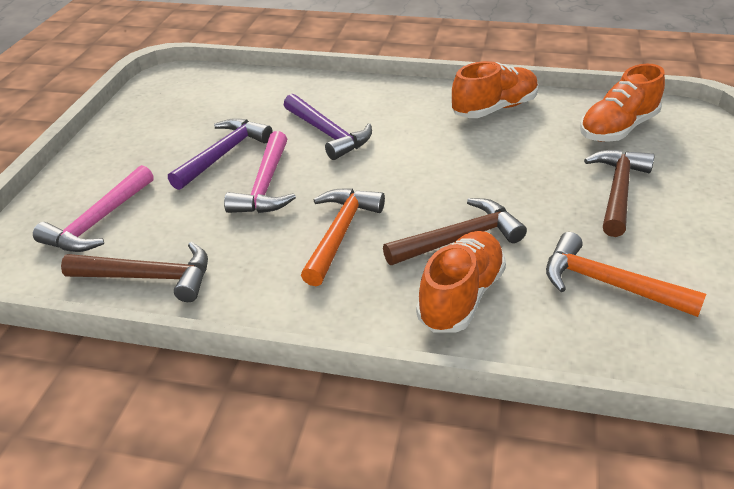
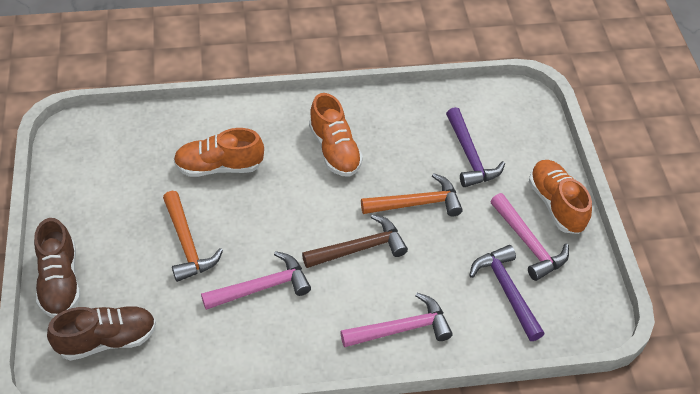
brown hammer: 3 -> 1
brown shoe: 0 -> 2
pink hammer: 2 -> 3

